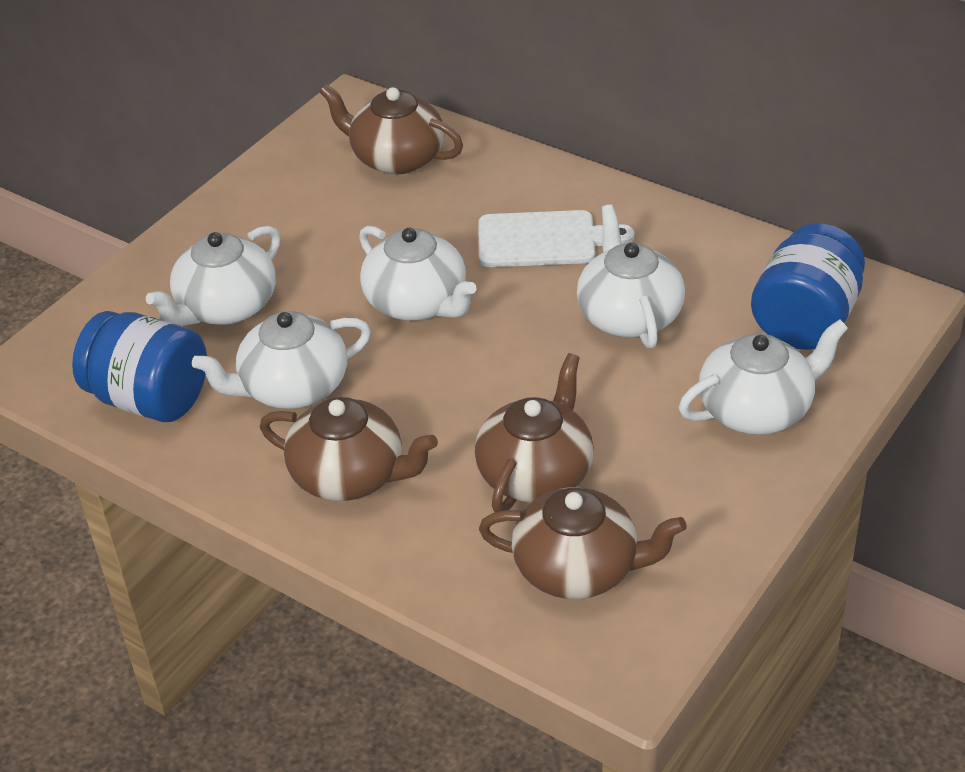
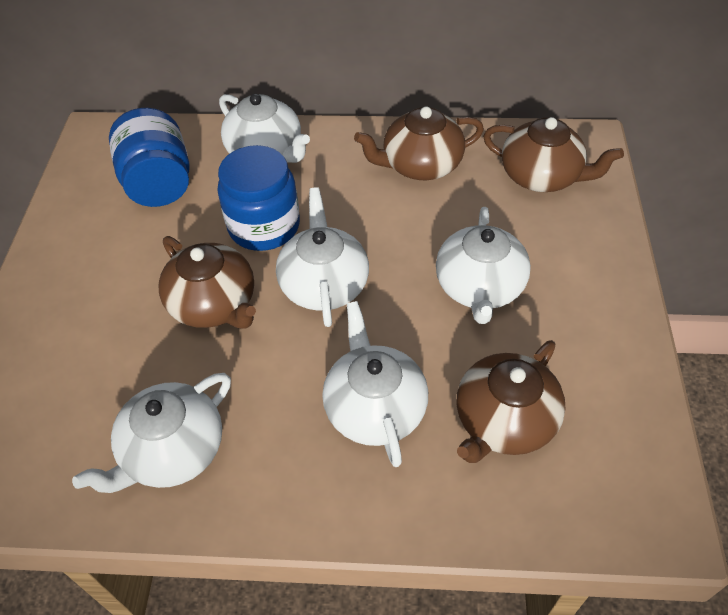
white cutting board: 1 -> 0

